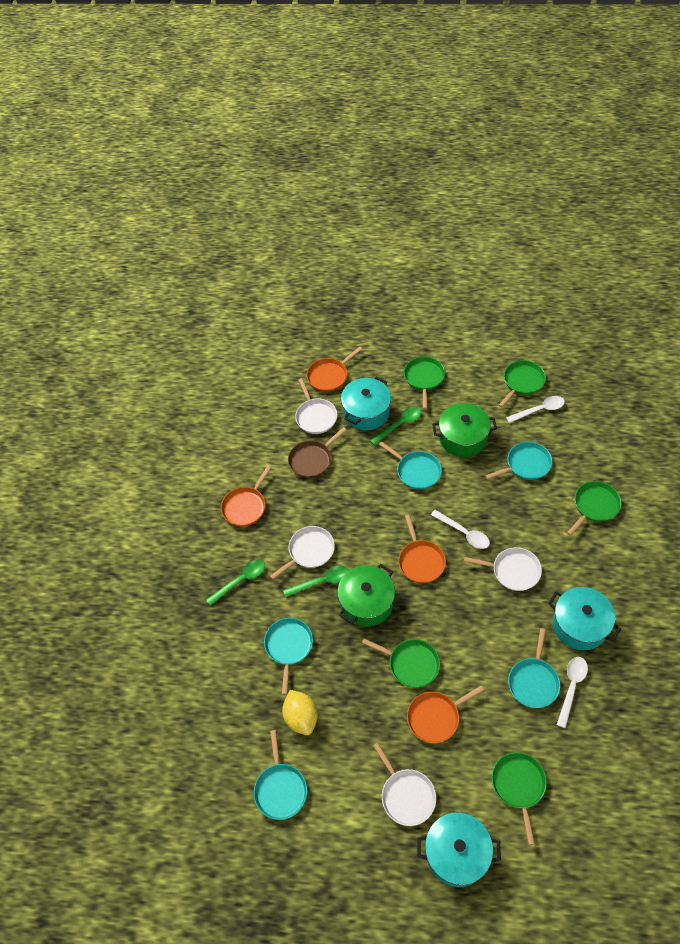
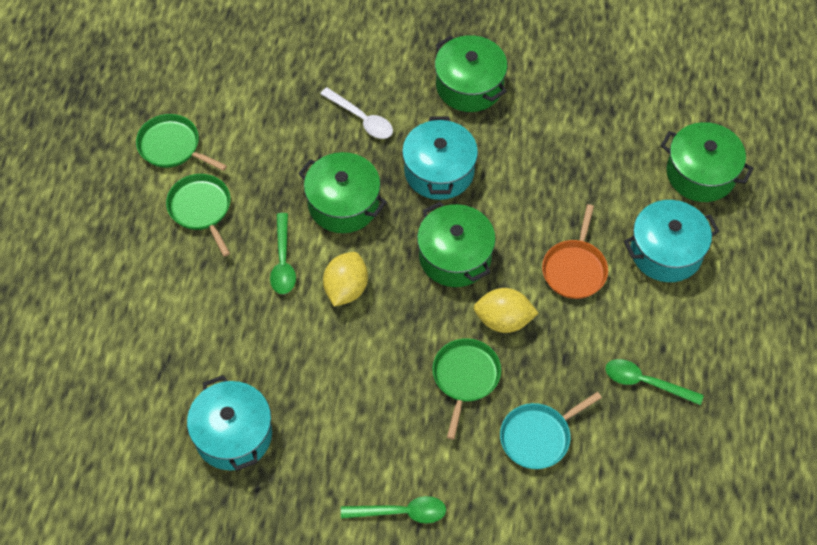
brown pan: 1 -> 0
green pan: 5 -> 3
green pot: 2 -> 4
orange pan: 4 -> 1
turquoise pan: 5 -> 1
white pan: 4 -> 0
white spoon: 3 -> 1
yellow lemon: 1 -> 2

